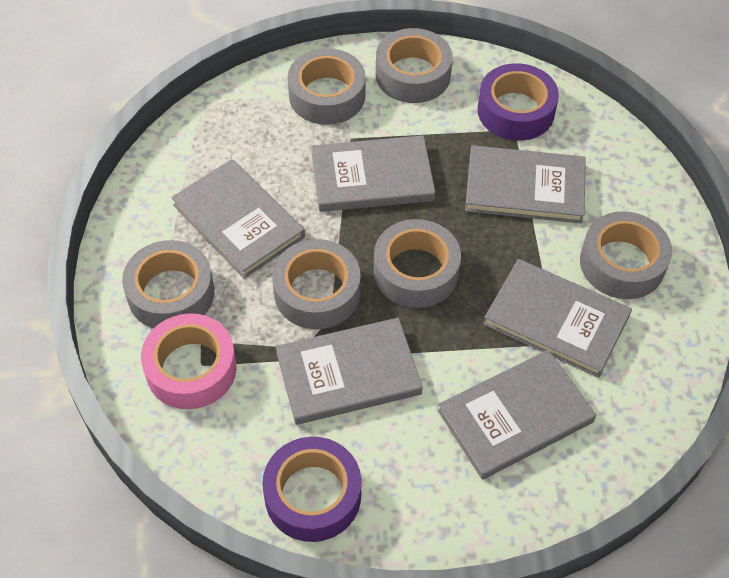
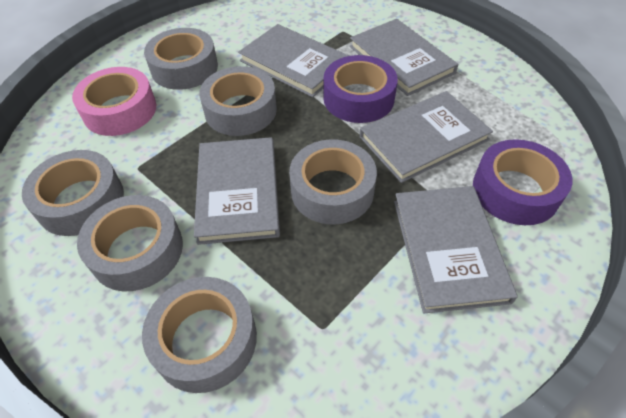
grey book: 6 -> 5

